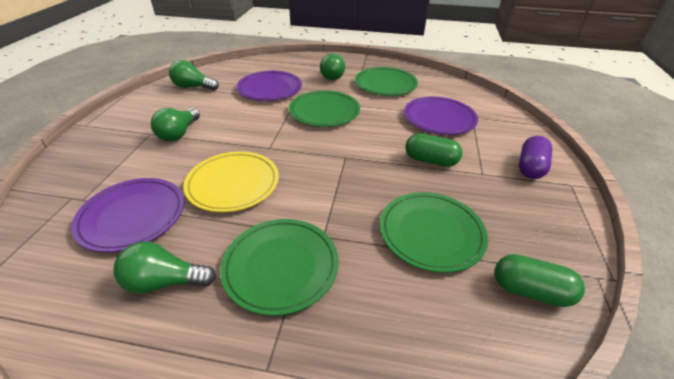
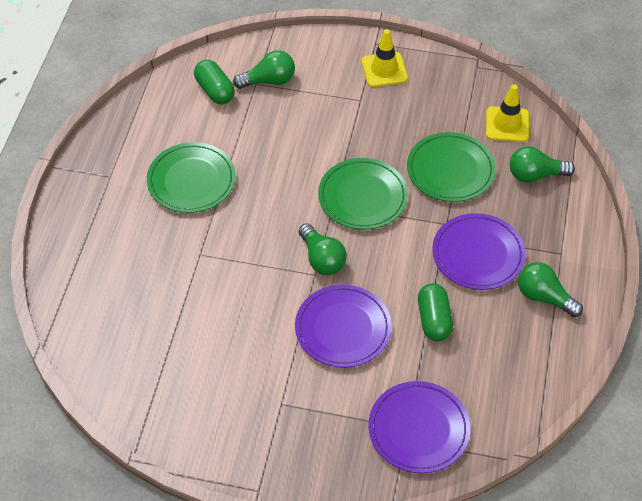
green plate: 4 -> 3
purple capsule: 1 -> 0
yellow plate: 1 -> 0
yellow traffic cone: 0 -> 2

